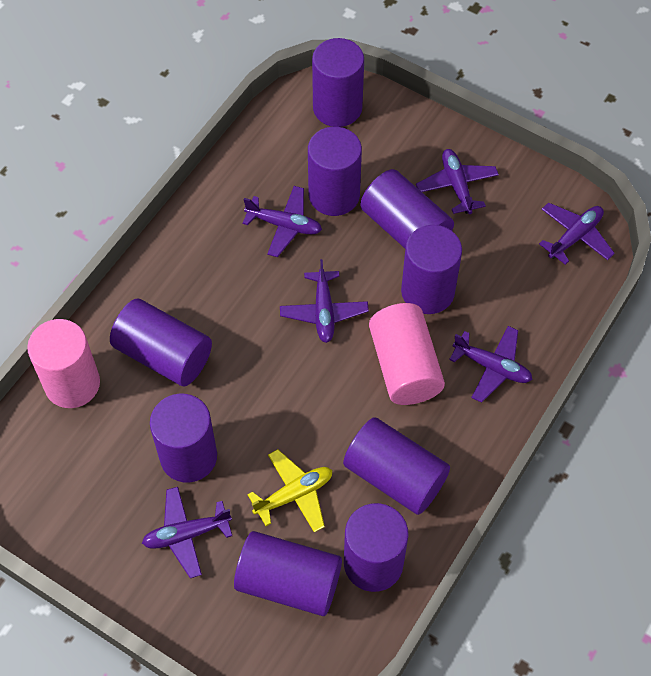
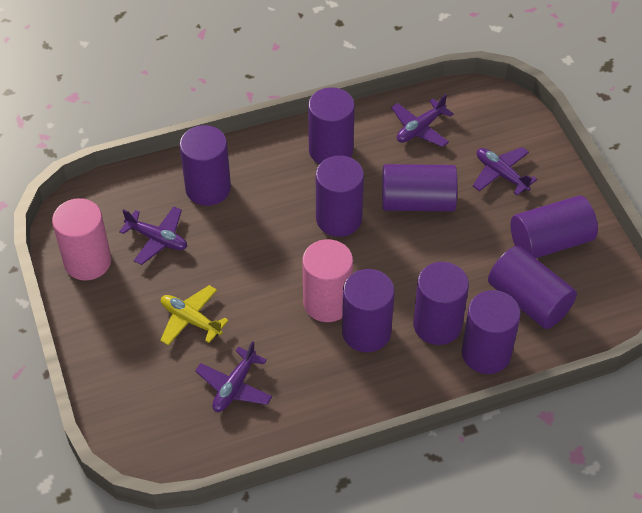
purple plane: 6 -> 4

